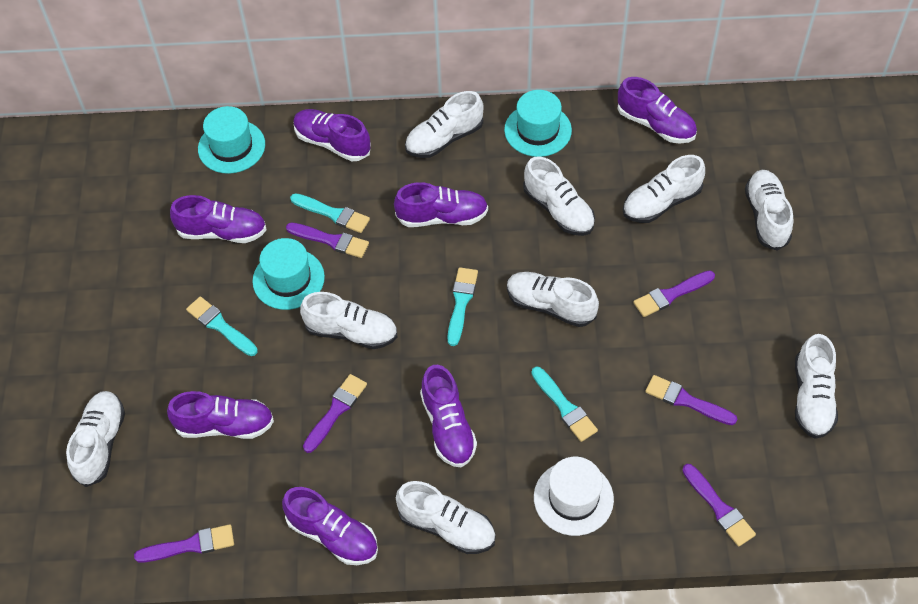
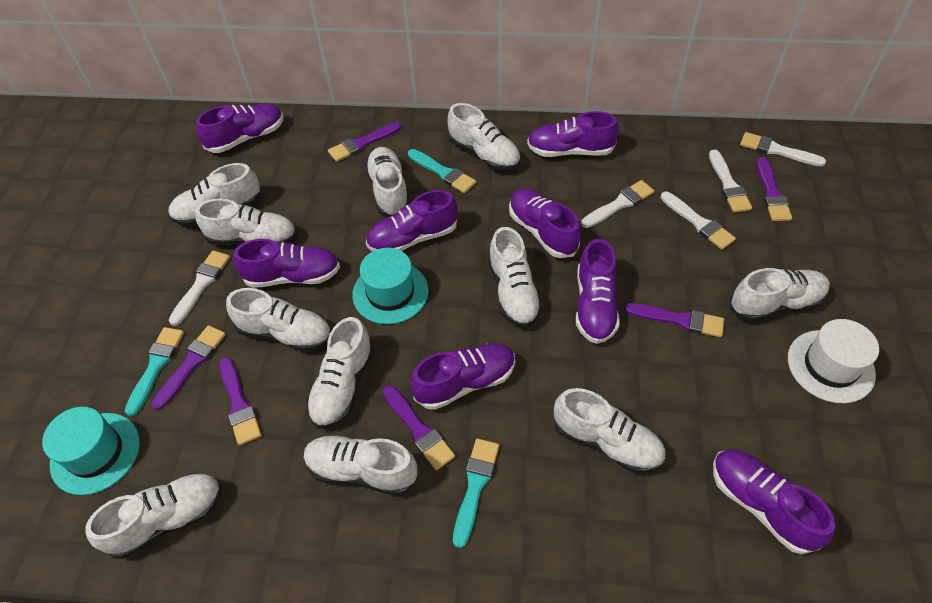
purple shoe: 7 -> 8
turquoise brush: 4 -> 3
turquoise hat: 3 -> 2
white brush: 0 -> 5
white shoe: 9 -> 11

